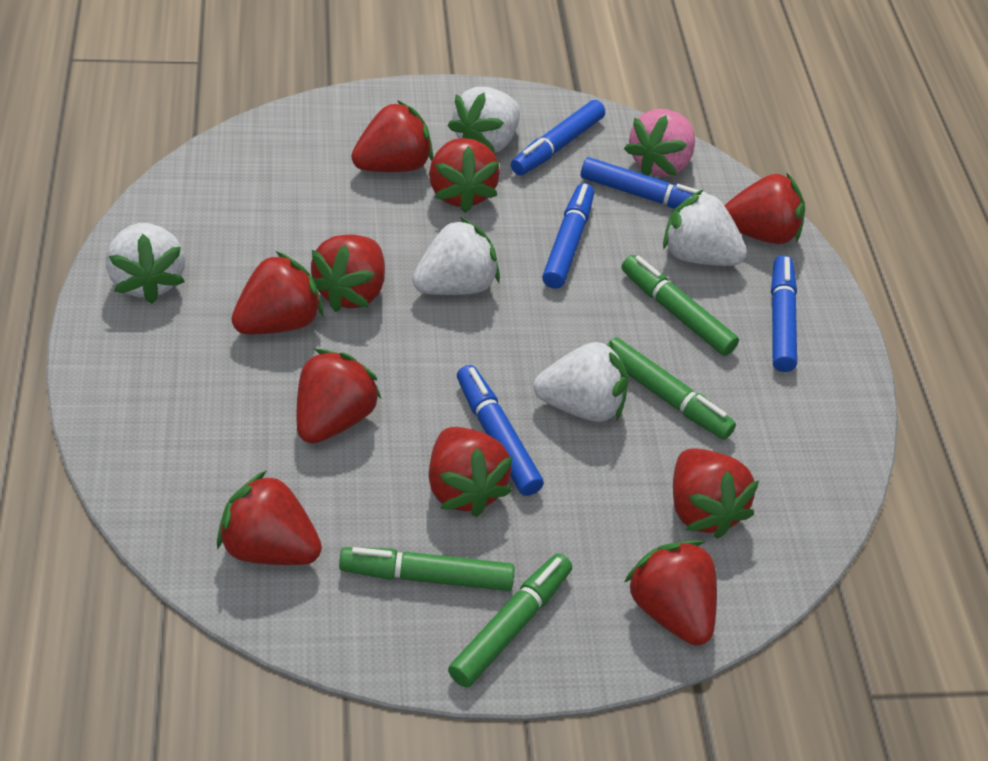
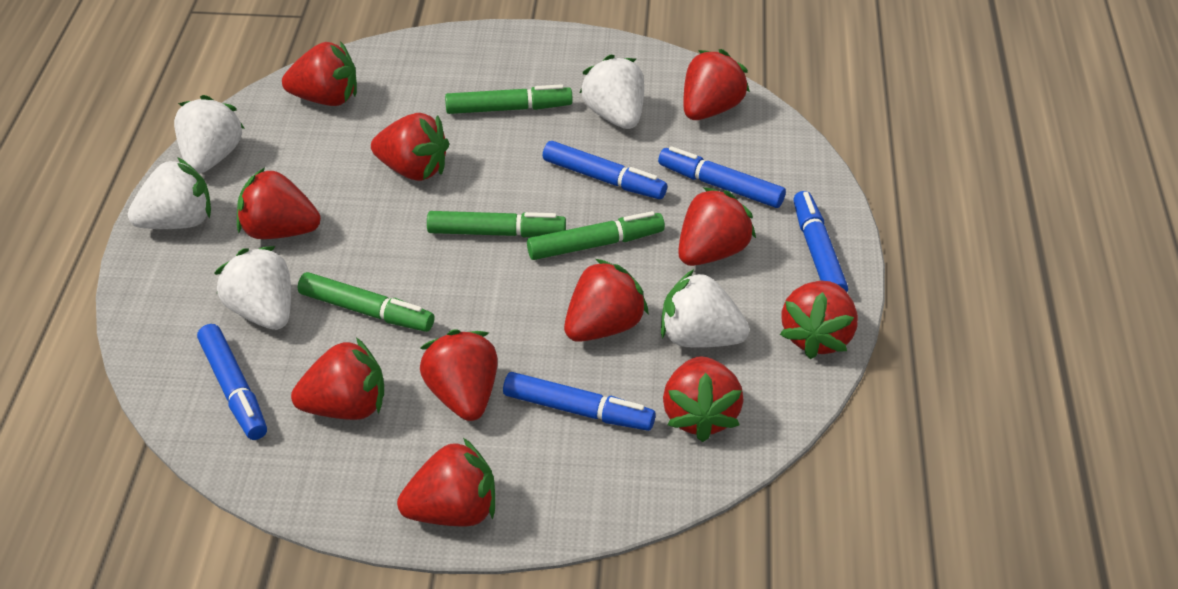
pink strawberry: 1 -> 0
red strawberry: 10 -> 11

